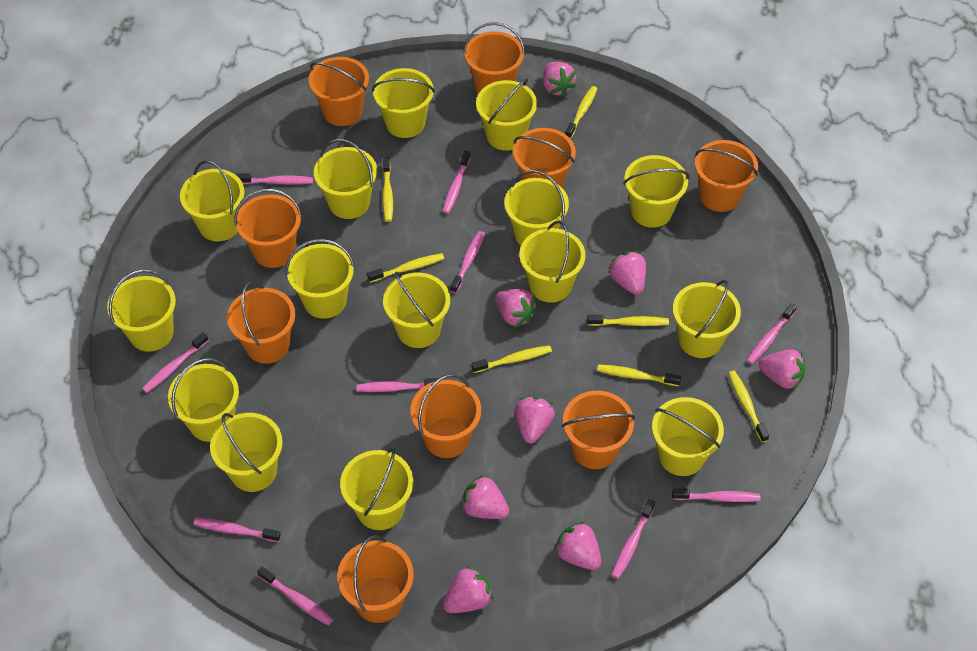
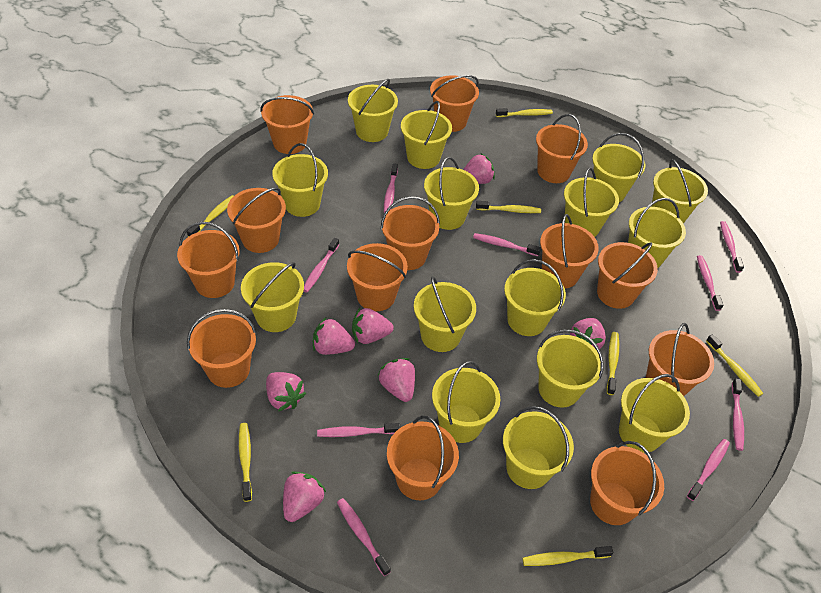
orange bucket: 9 -> 13
pink strawberry: 8 -> 7
pink toothbrush: 10 -> 9

